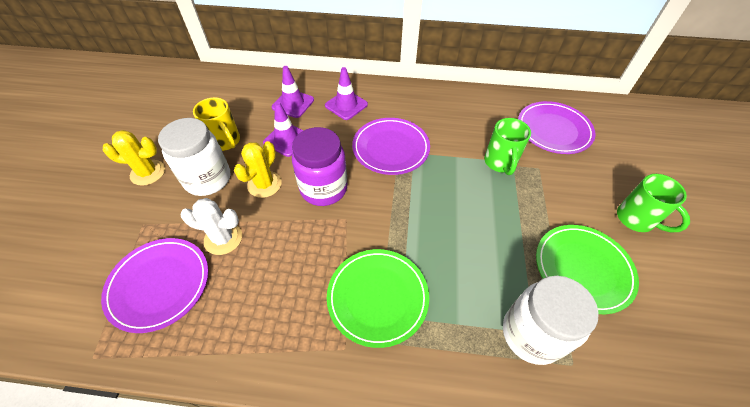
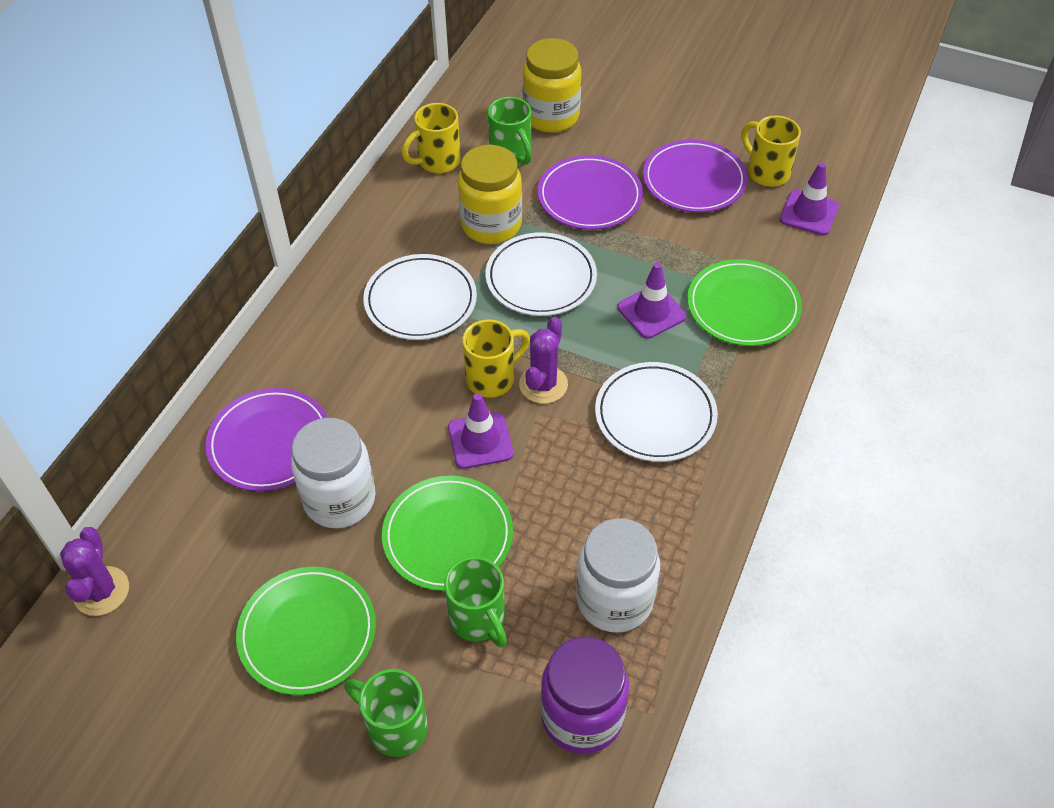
green mug: 2 -> 3
green plate: 2 -> 3
purple cactus: 0 -> 2
white cactus: 1 -> 0
white plate: 0 -> 3
yellow cactus: 2 -> 0
yellow jar: 0 -> 2
yellow mug: 1 -> 3

